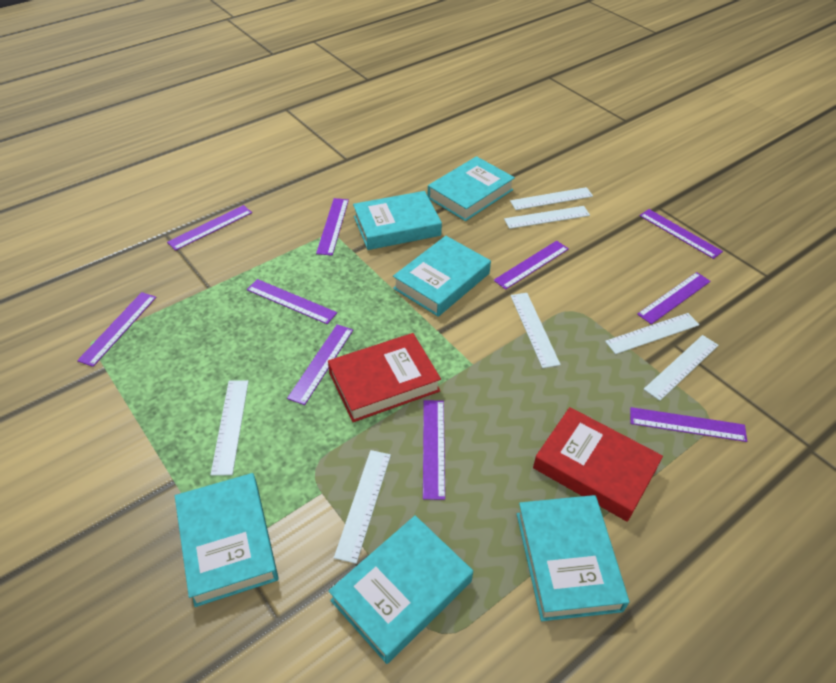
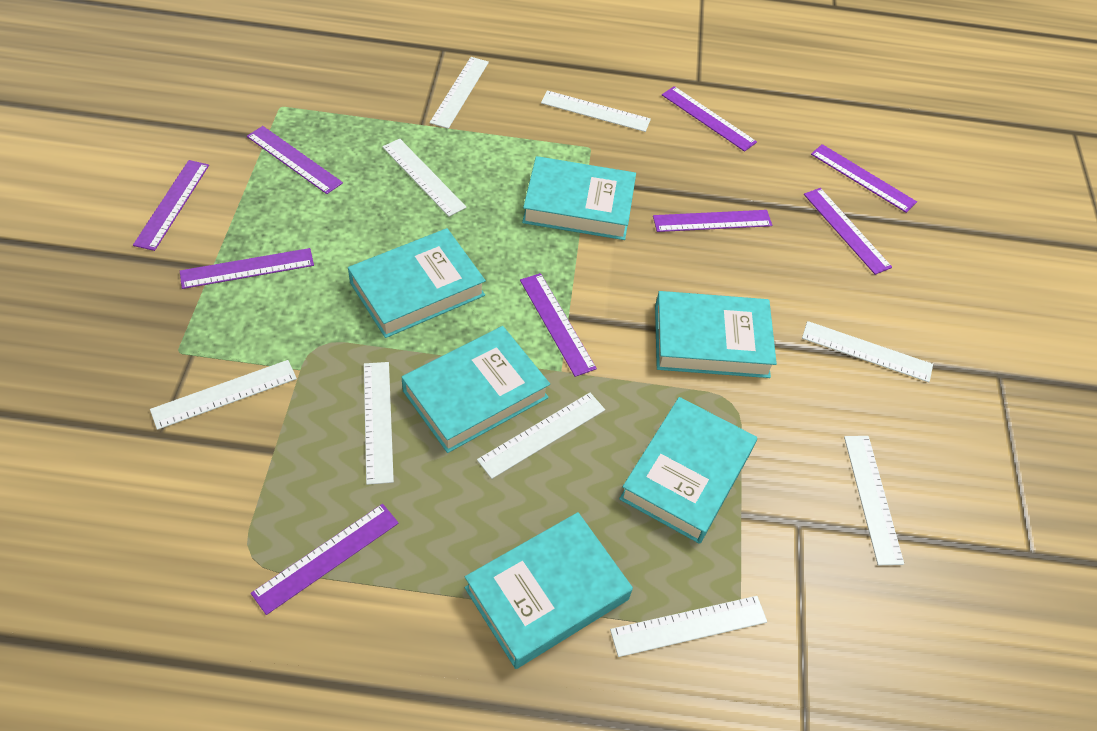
purple ruler: 10 -> 9
red book: 2 -> 0
white ruler: 7 -> 9

